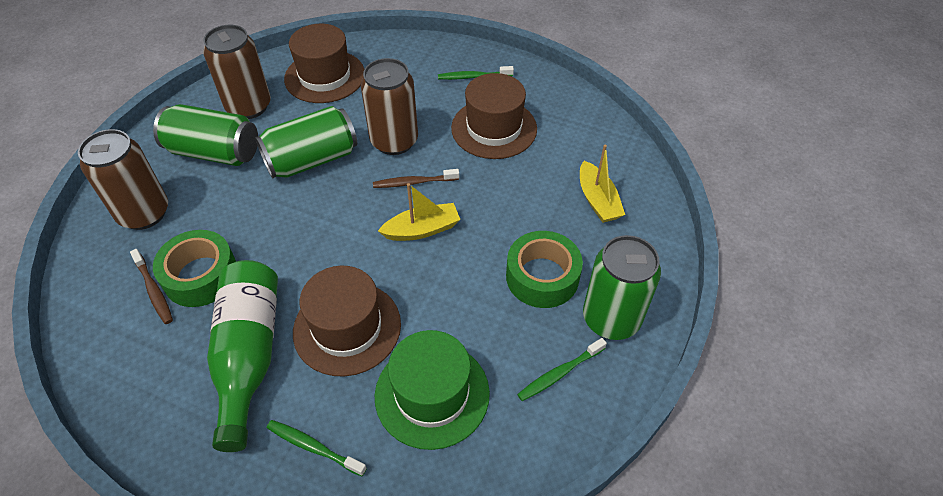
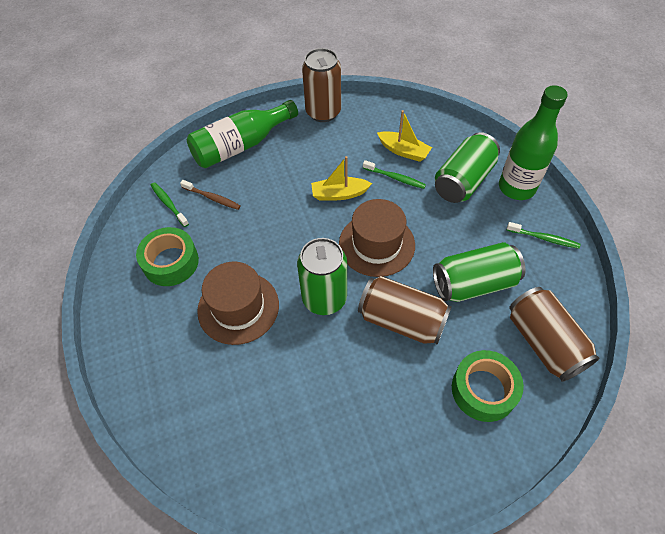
brown hat: 3 -> 2
brown toothbrush: 2 -> 1
green bottle: 1 -> 2
green hat: 1 -> 0

